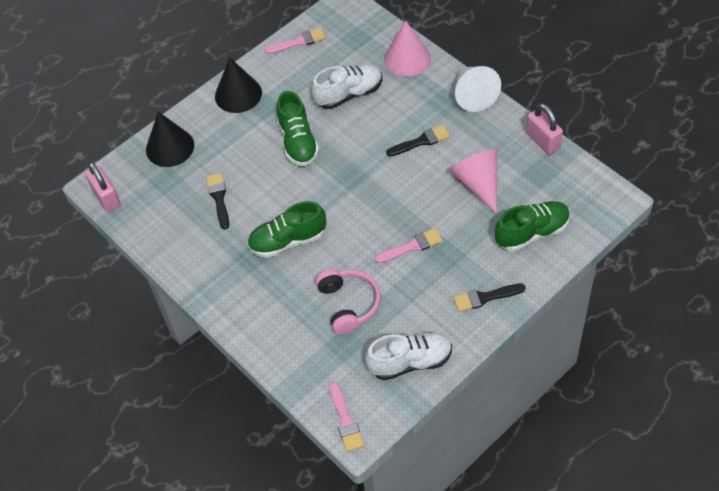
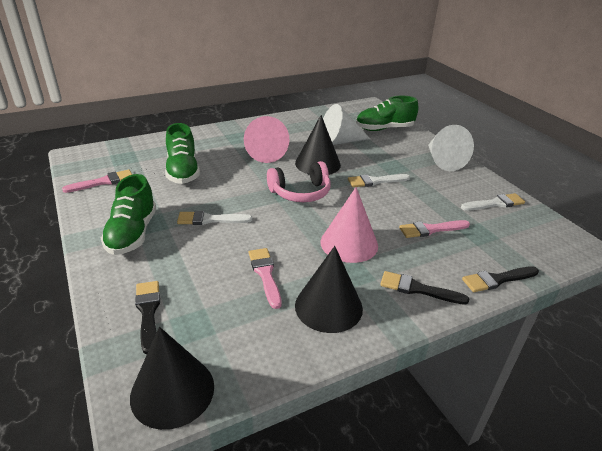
black cone: 2 -> 3
pink padlock: 2 -> 0
white brush: 0 -> 3
white cone: 1 -> 2
white shoe: 2 -> 0

